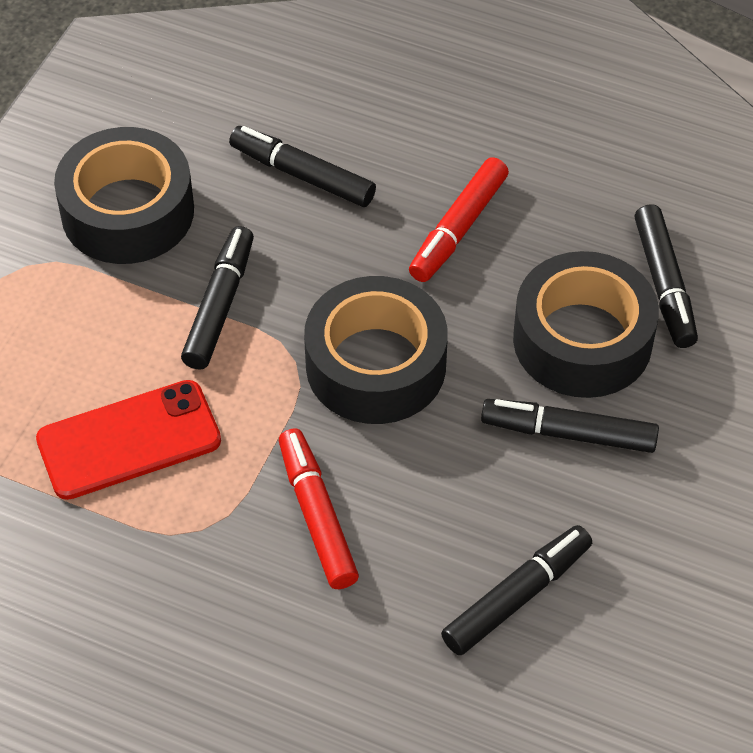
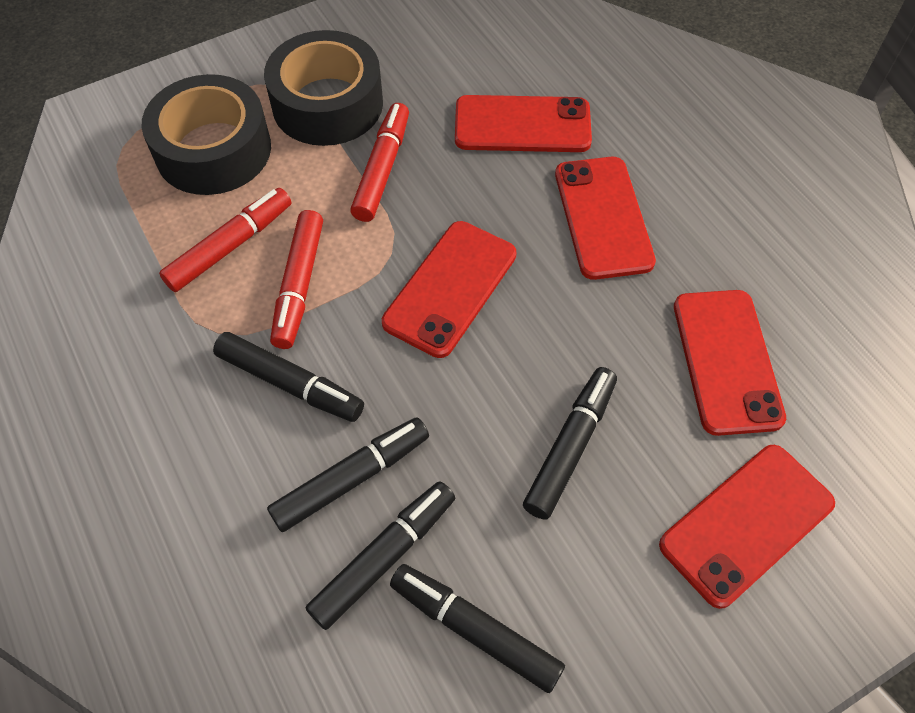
black tape: 3 -> 2
red marker: 2 -> 3
red phone: 1 -> 5

